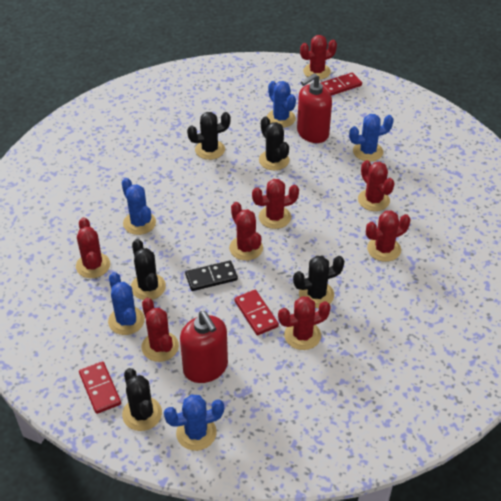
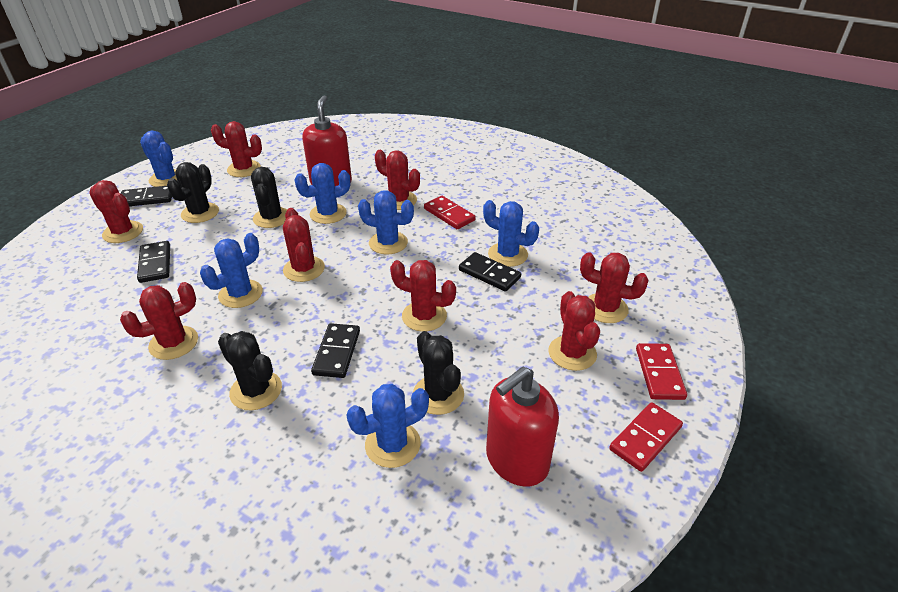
black cactus: 5 -> 4
black domino: 1 -> 4
blue cactus: 5 -> 6

